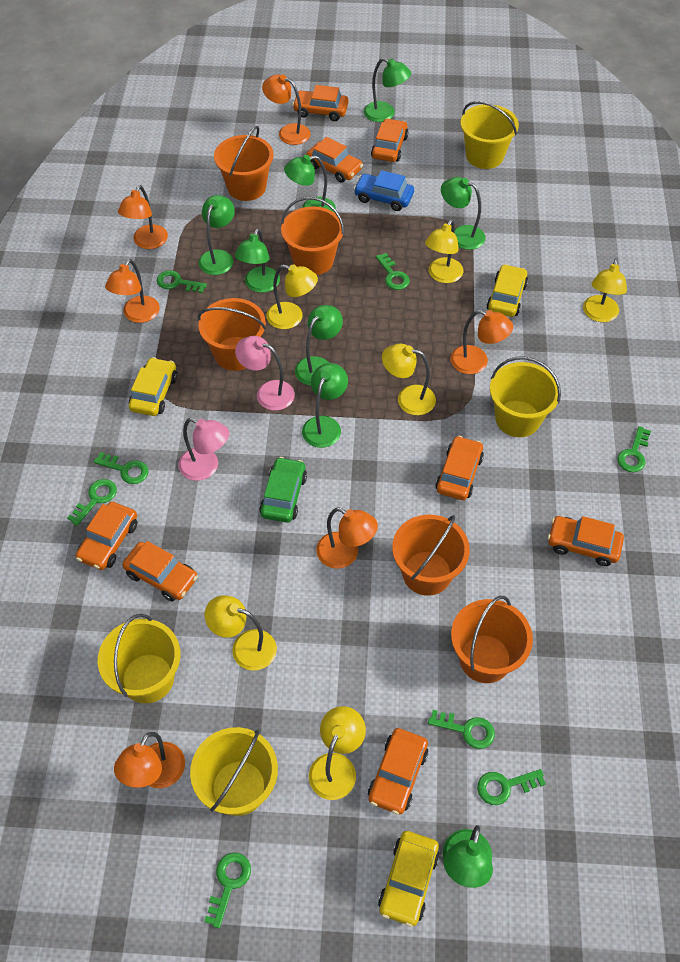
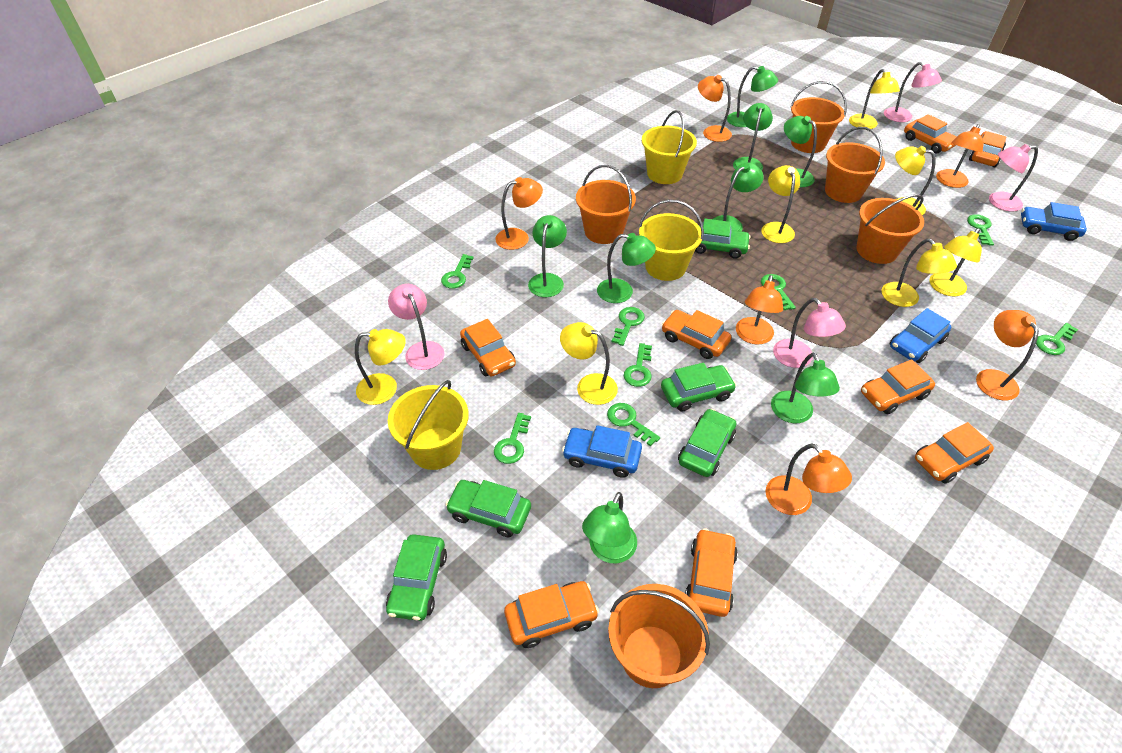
blue car: 1 -> 3
green car: 1 -> 5
pink lamp: 2 -> 4
yellow bucket: 4 -> 3
yellow car: 3 -> 0
yellow lamp: 6 -> 7

